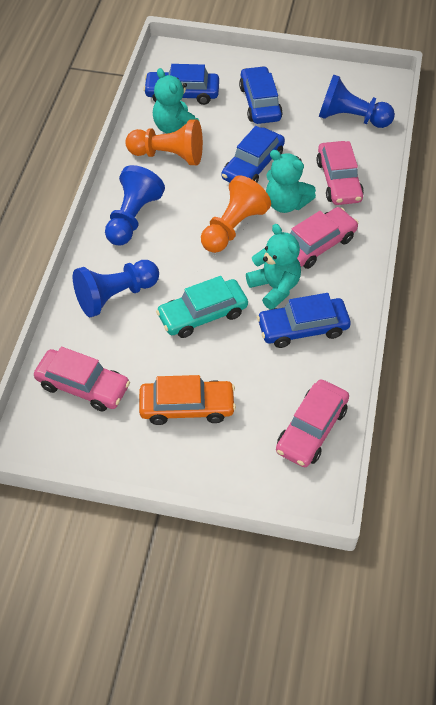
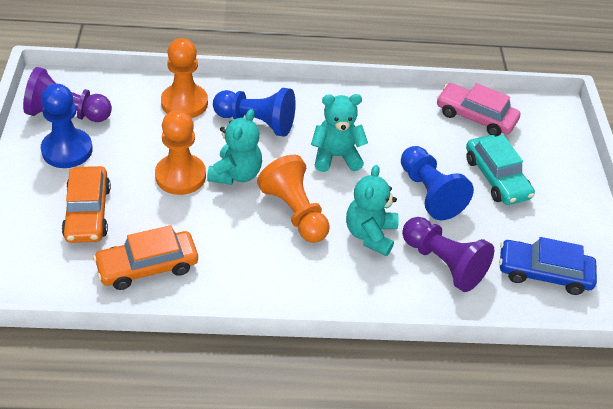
blue car: 4 -> 1
orange car: 1 -> 2
orange pawn: 2 -> 3
pink car: 4 -> 1
purple pawn: 0 -> 2

